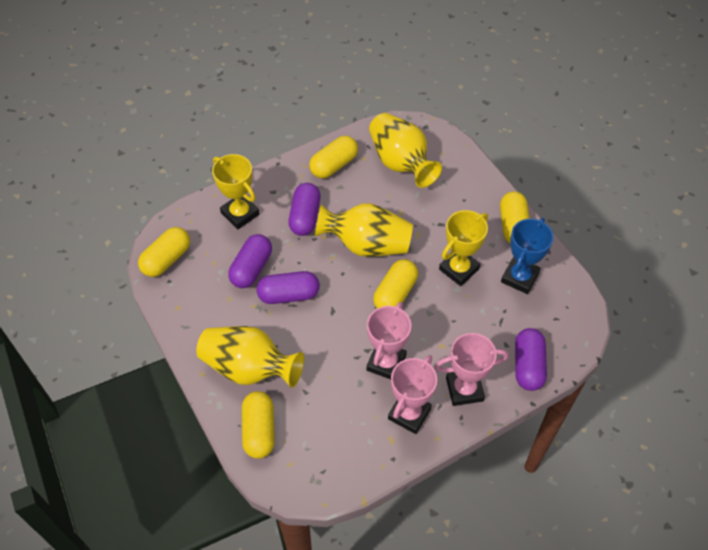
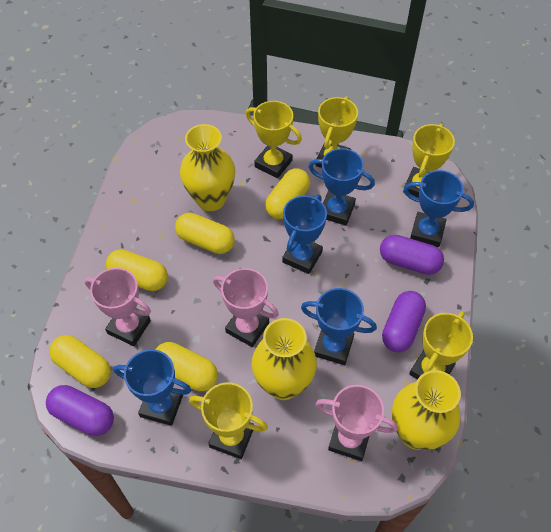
blue trophy: 1 -> 5
purple capsule: 4 -> 3
yellow trophy: 2 -> 5

